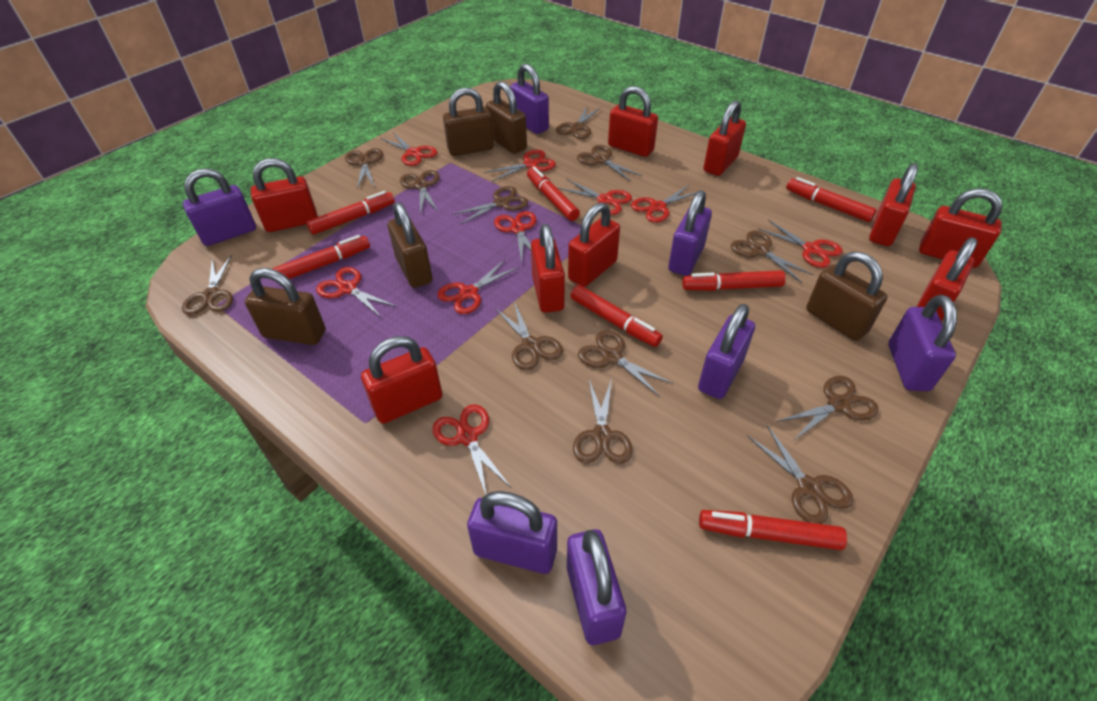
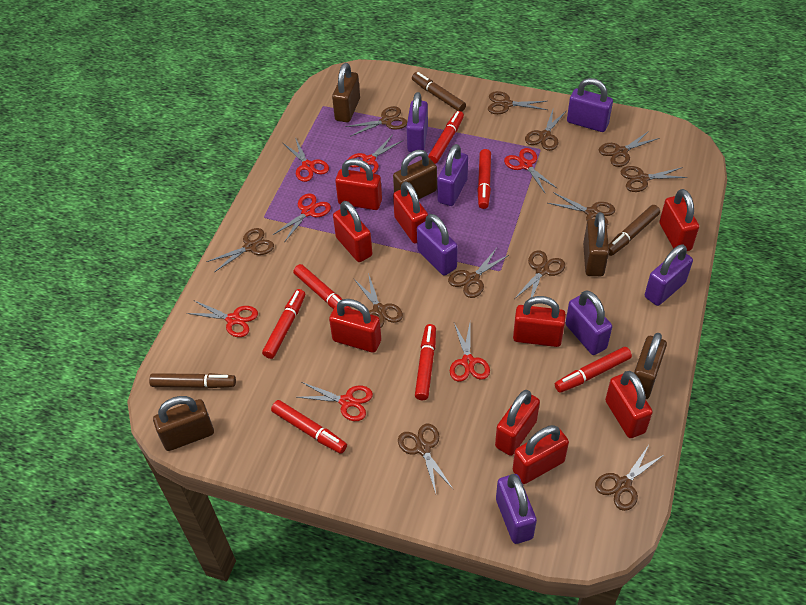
brown marker: 0 -> 3
red scissors: 9 -> 7

